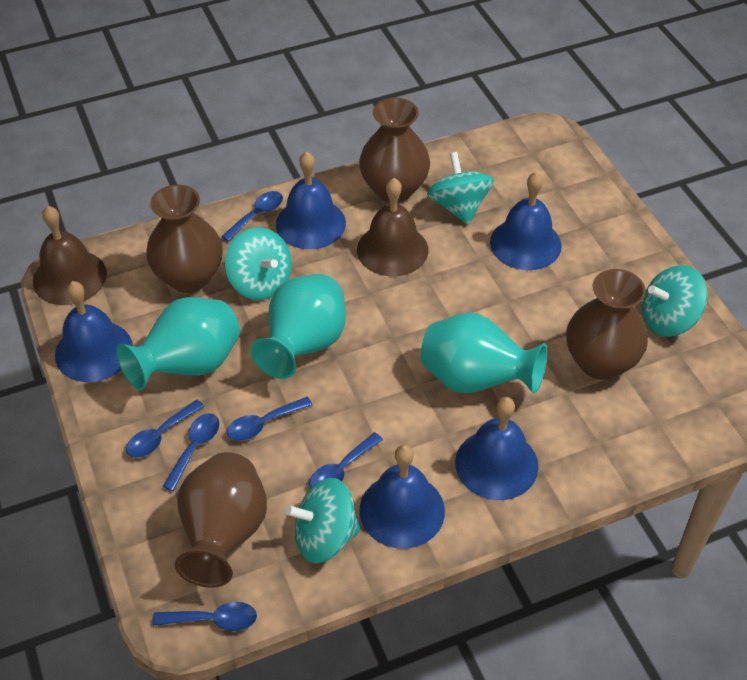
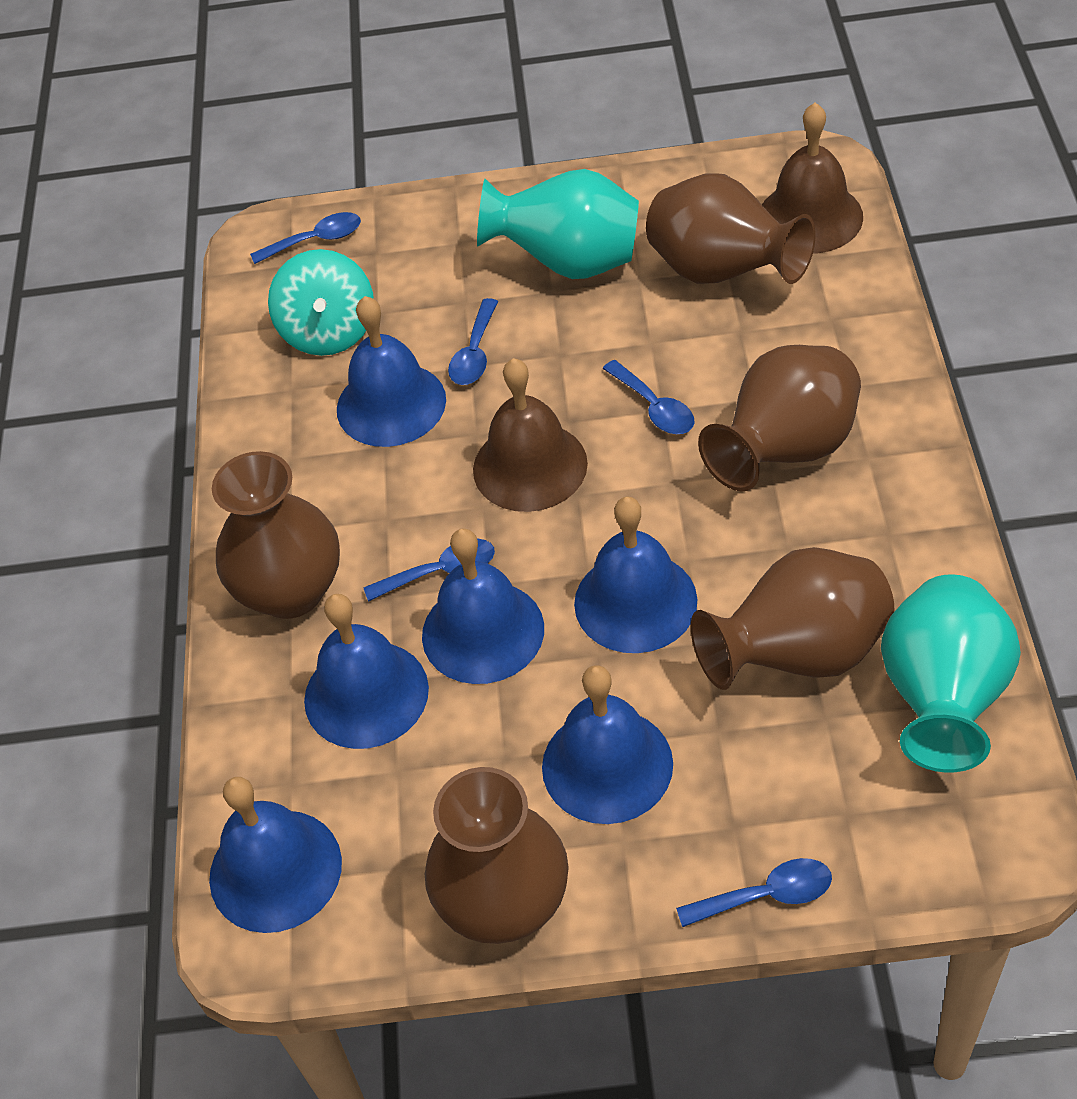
blue bell: 5 -> 6
blue spoon: 6 -> 5
brown vase: 4 -> 5
turquoise spinning top: 4 -> 1
turquoise vase: 3 -> 2

